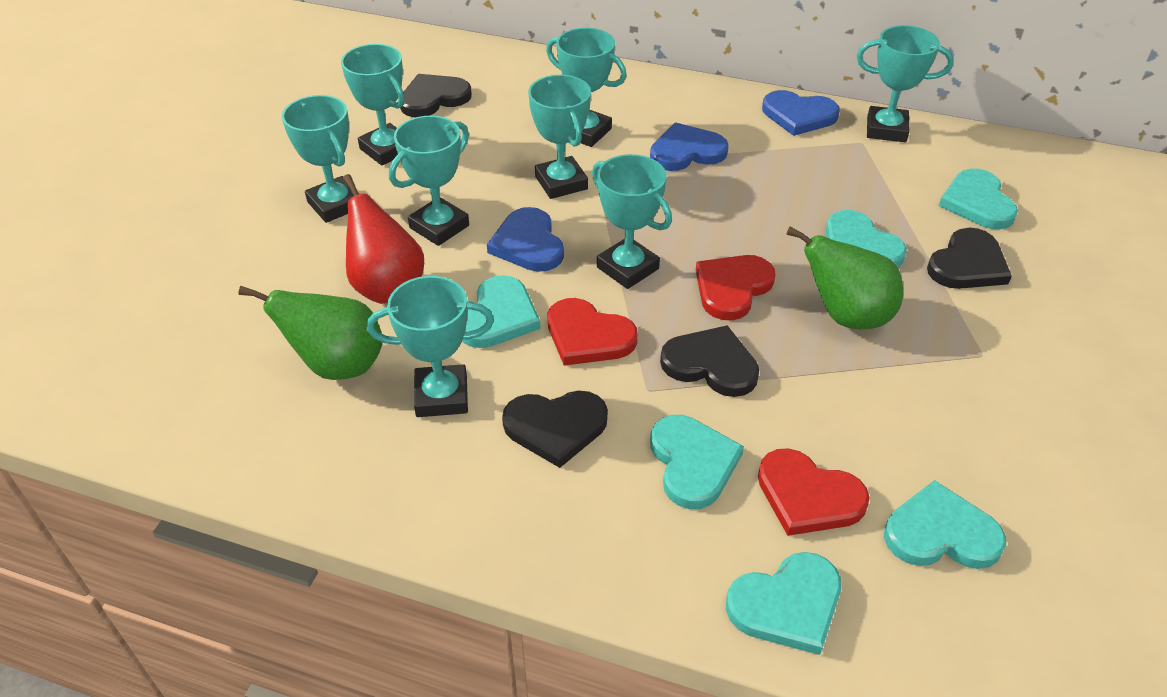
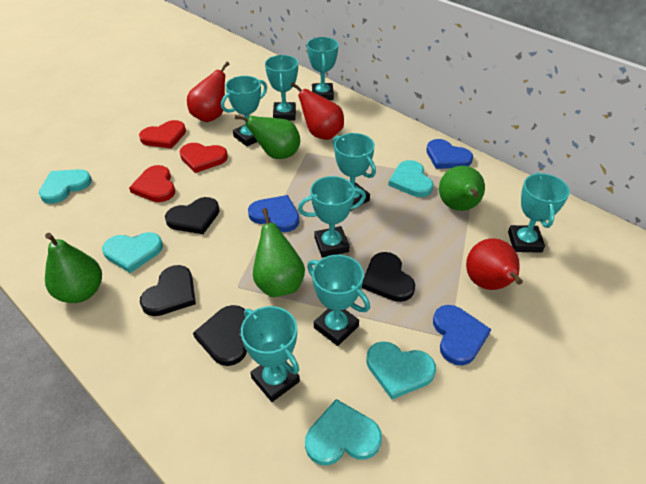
green pear: 2 -> 4
red pear: 1 -> 3
turquoise heart: 6 -> 5

